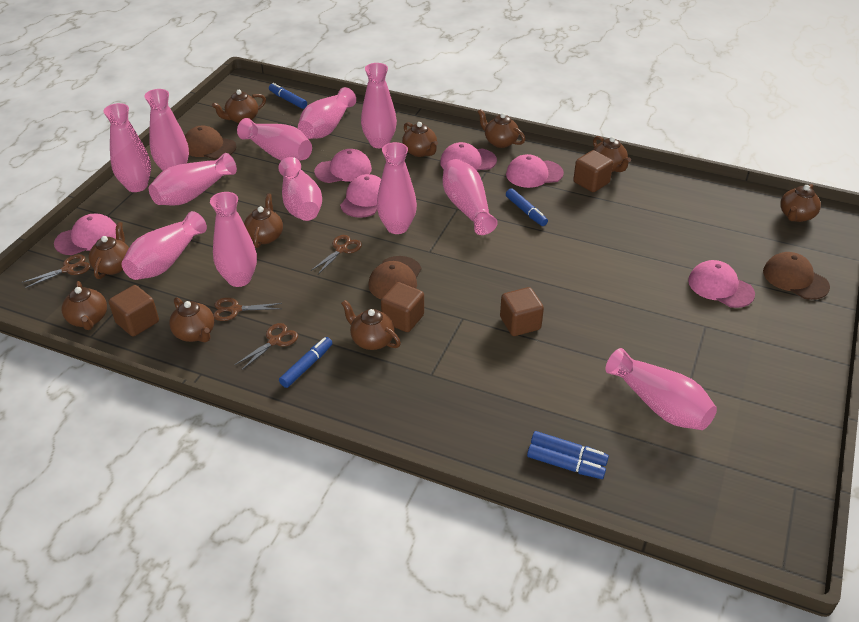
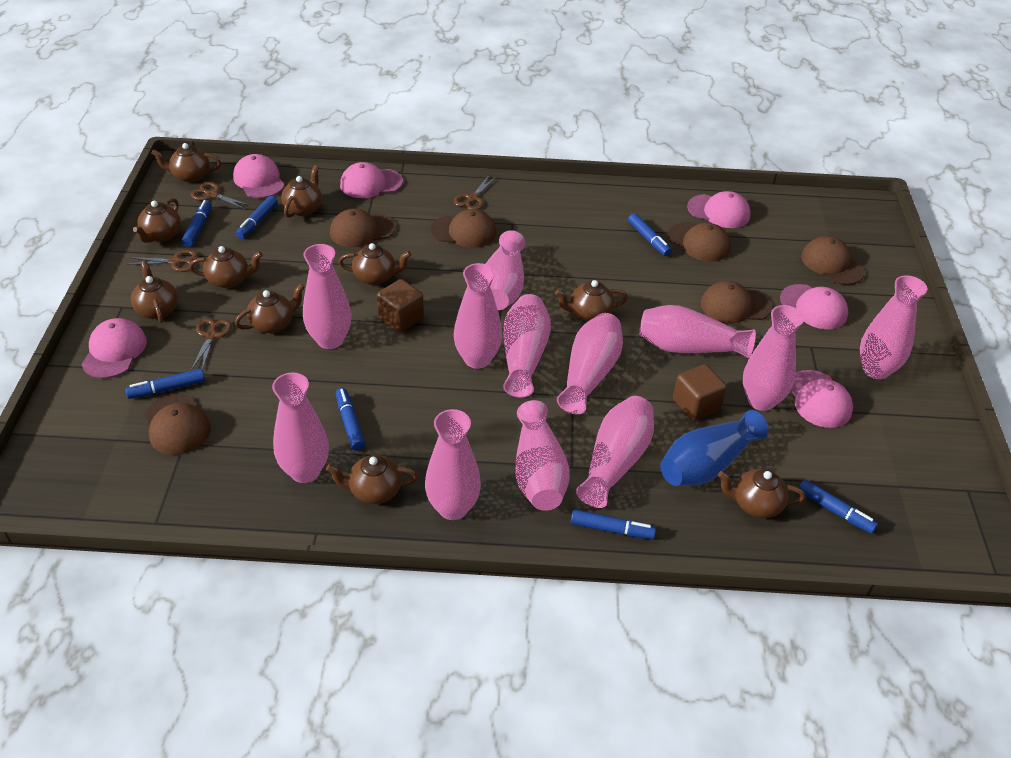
blue marker: 5 -> 7
blue vase: 0 -> 1
brown cap: 3 -> 6
brown cube: 4 -> 2

